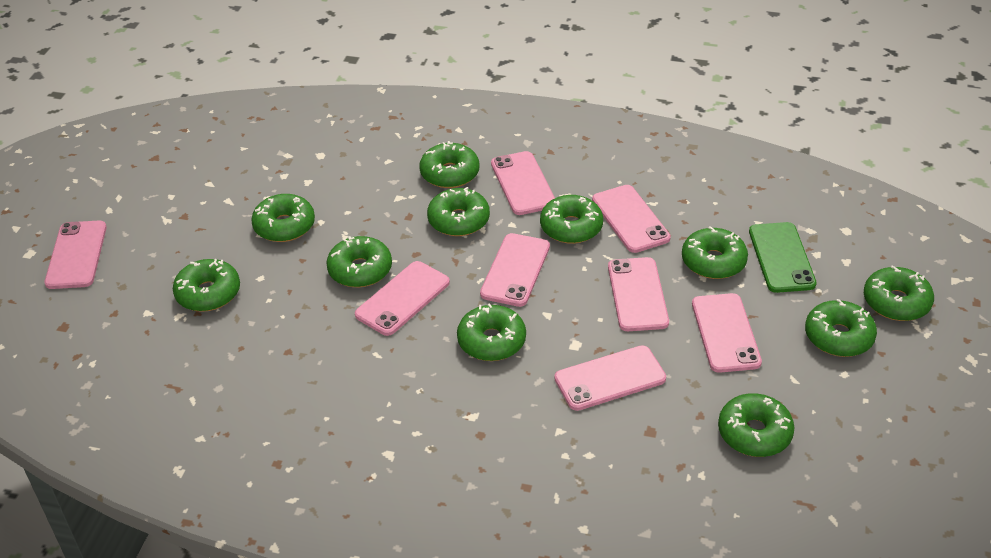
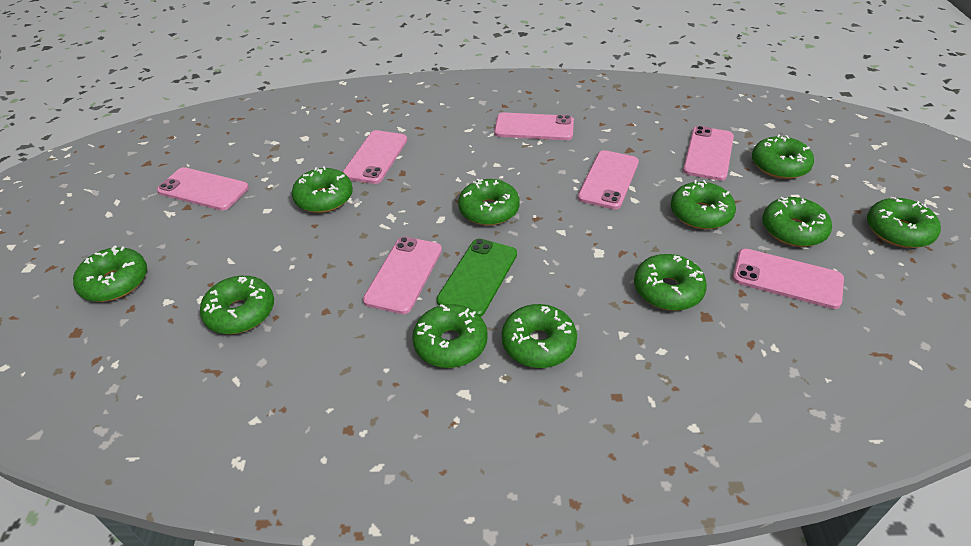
pink phone: 8 -> 7

